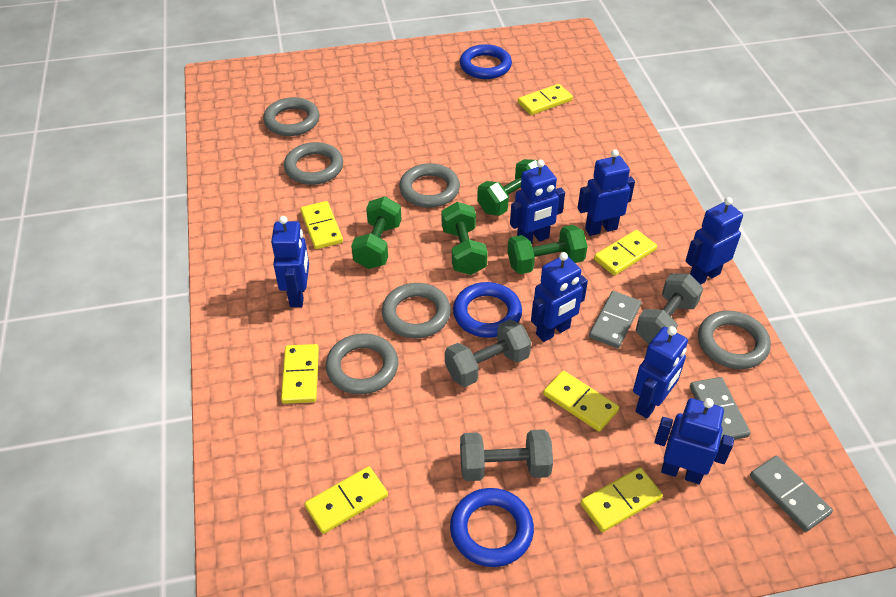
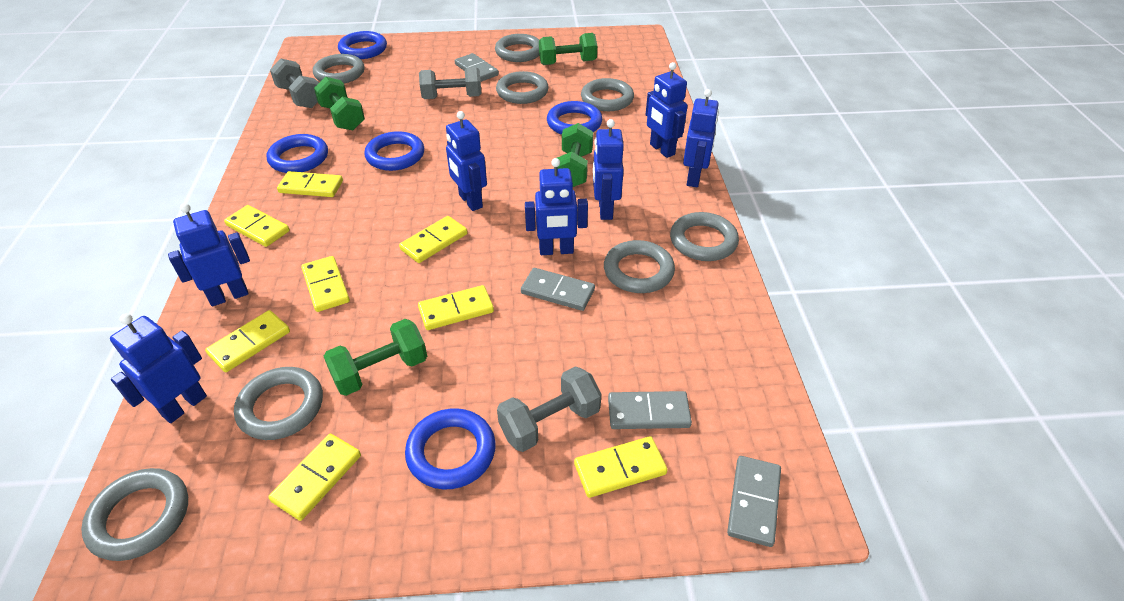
blue ring: 3 -> 5
grey domino: 3 -> 4
grey ring: 6 -> 8
yellow domino: 7 -> 8

